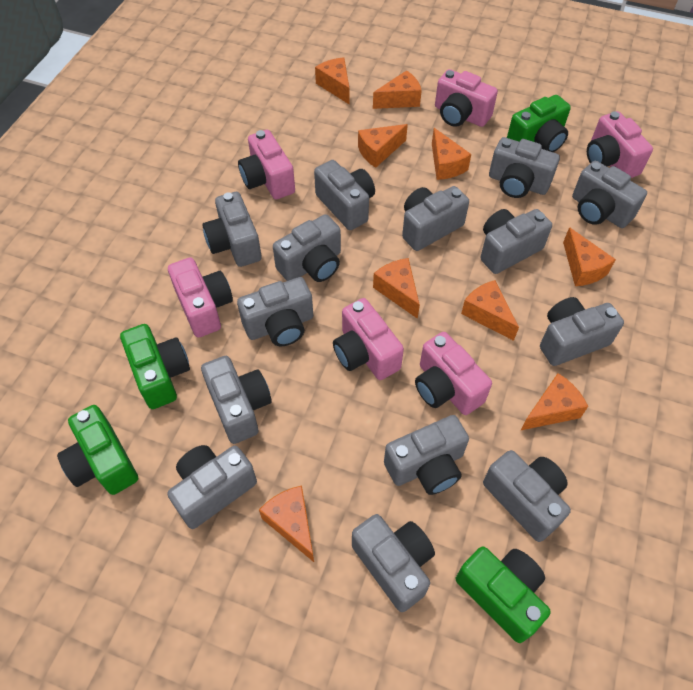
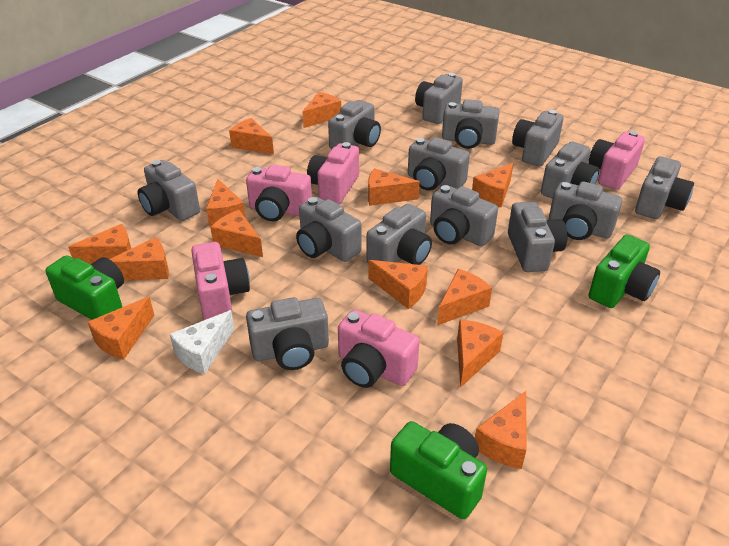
green camera: 4 -> 3
orange cheese: 9 -> 13
pink camera: 6 -> 5
white cheese: 0 -> 1

